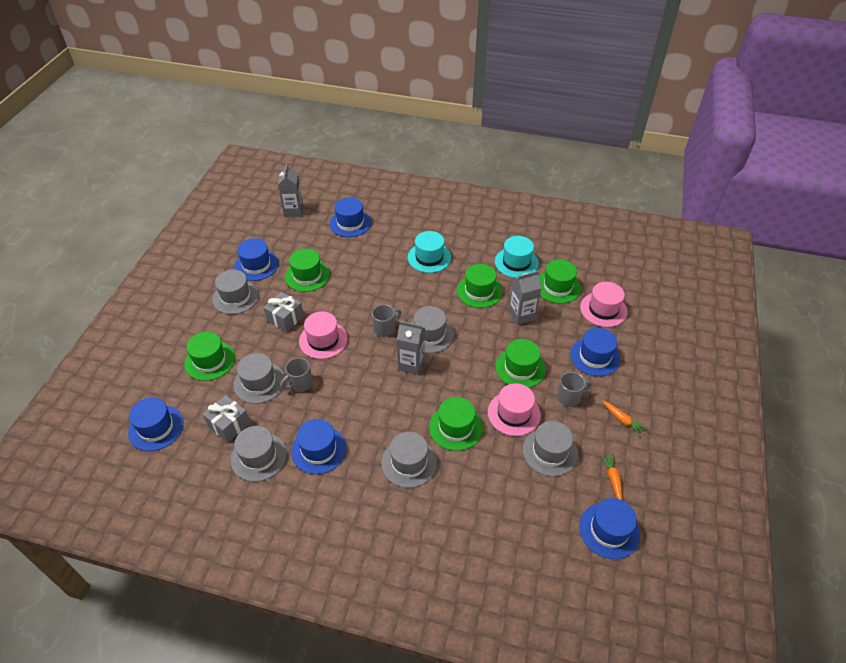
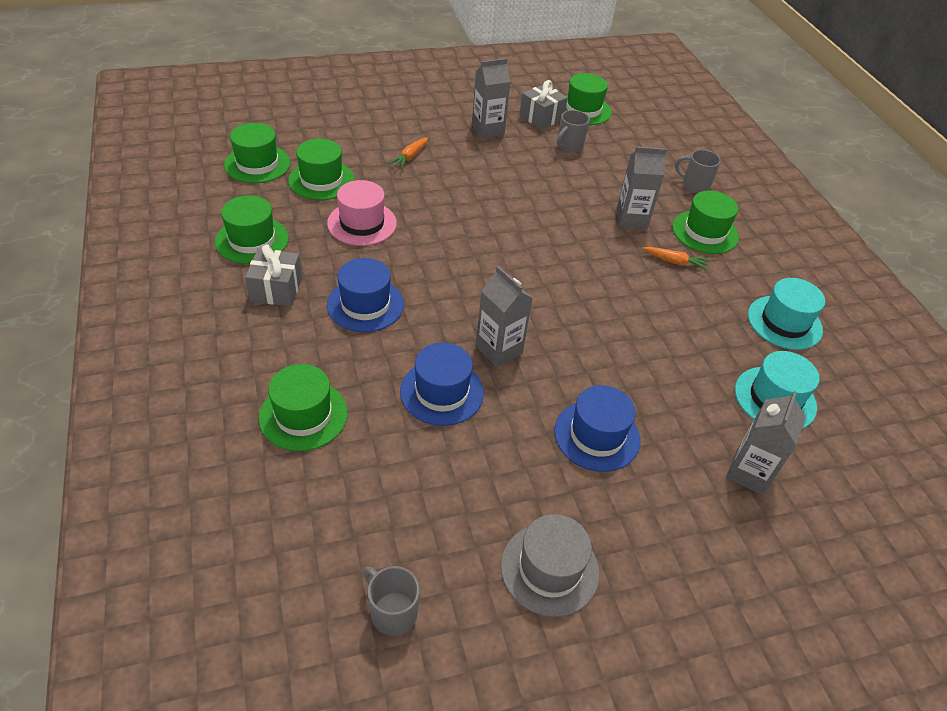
blue hat: 6 -> 3
grey carton: 3 -> 4
grey hat: 6 -> 1
pink hat: 3 -> 1

